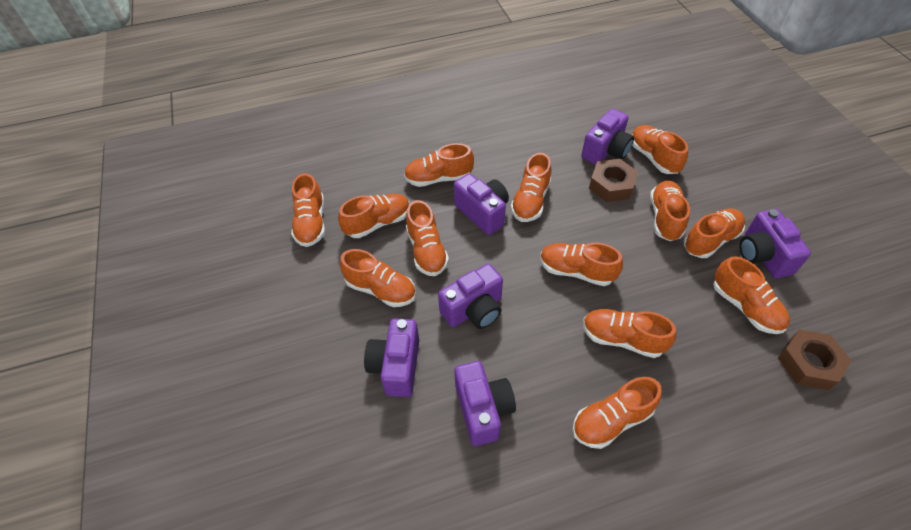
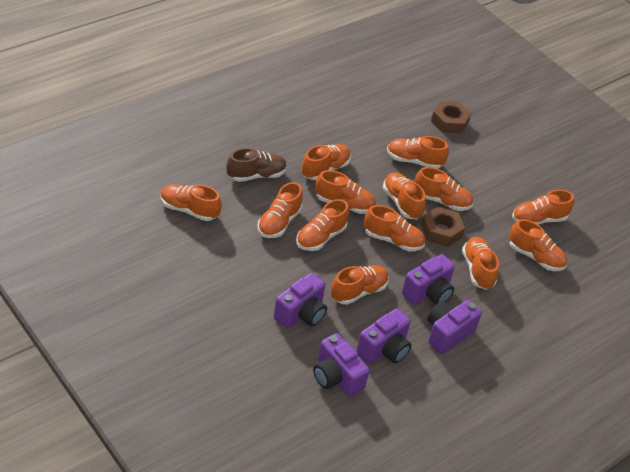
brown shoe: 0 -> 1
purple camera: 6 -> 5

